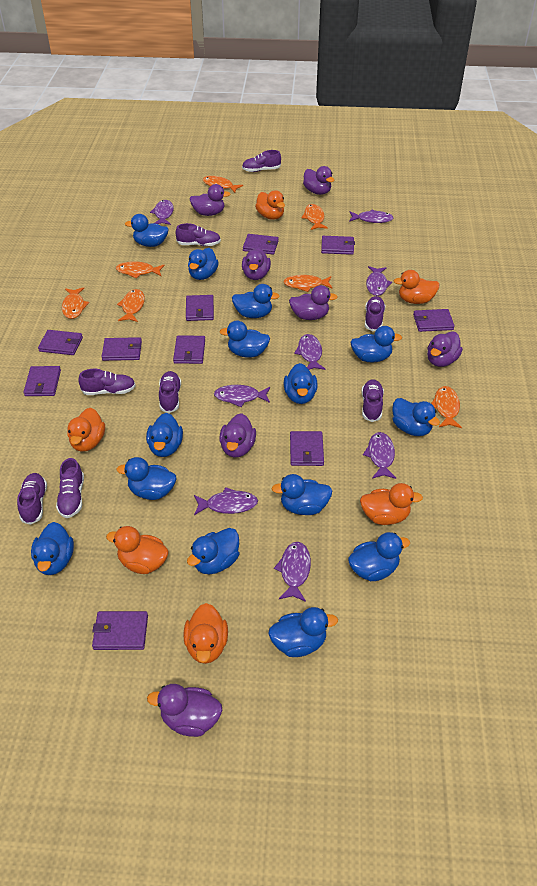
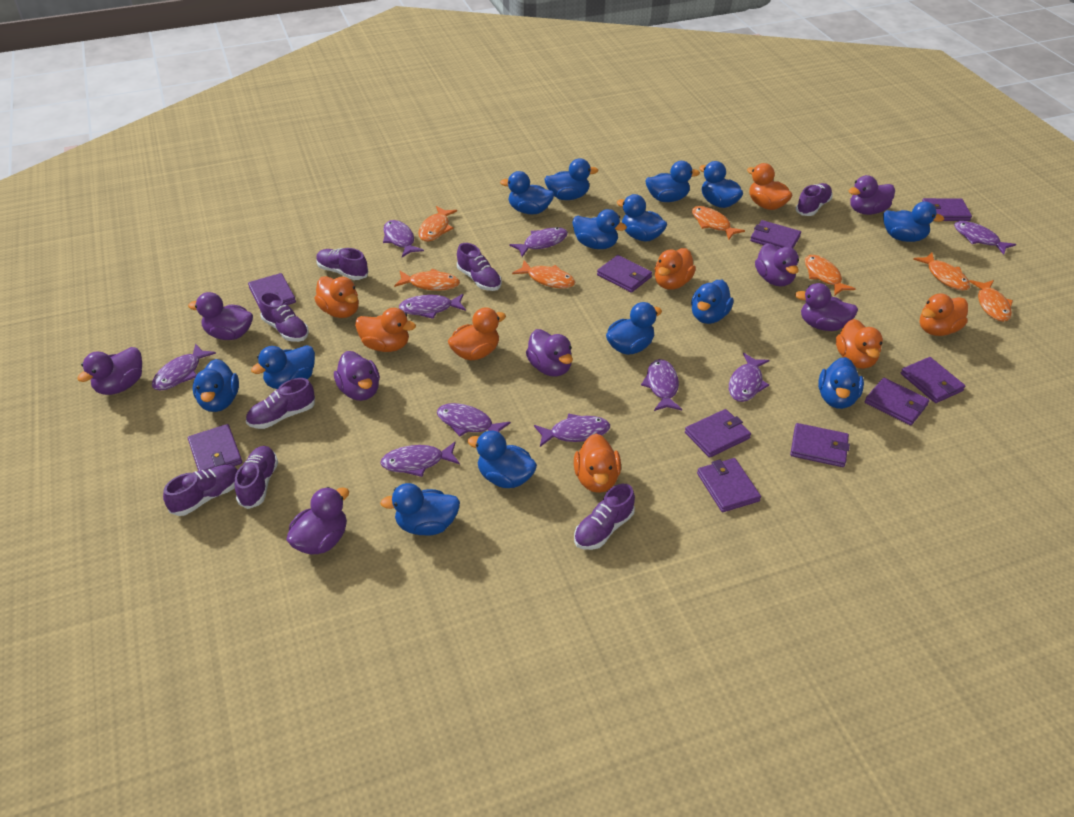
orange duck: 6 -> 8
purple duck: 7 -> 8
purple fish: 8 -> 10

